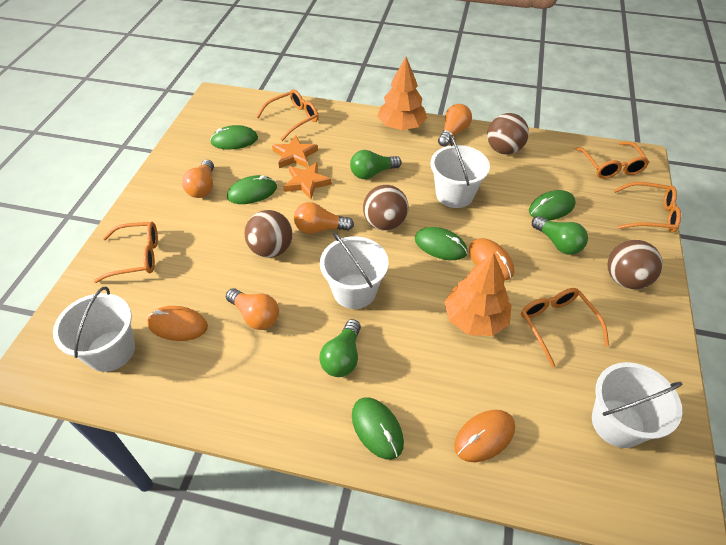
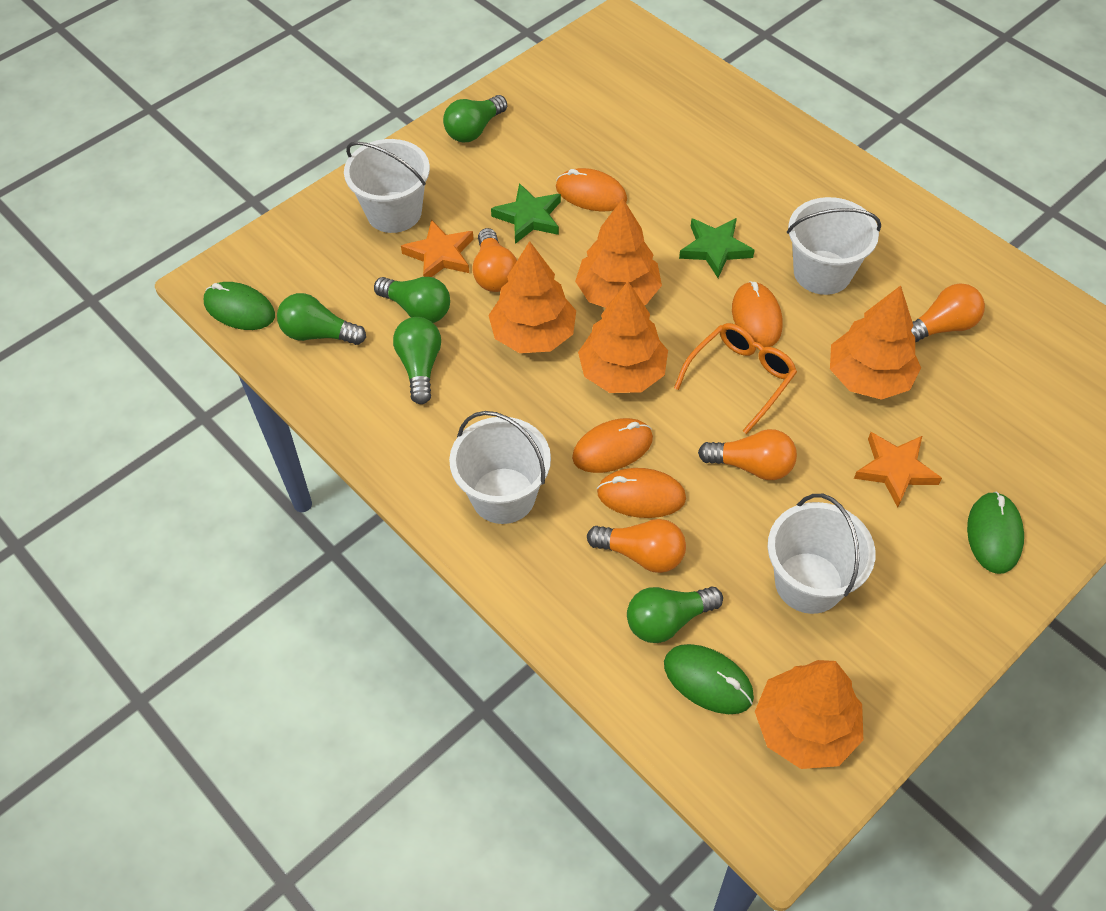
brown ball: 4 -> 0
green light bulb: 3 -> 5
green mouse: 5 -> 3
green star: 0 -> 2
orange glasses: 5 -> 1
orange mouse: 3 -> 4
orange tree: 2 -> 5

